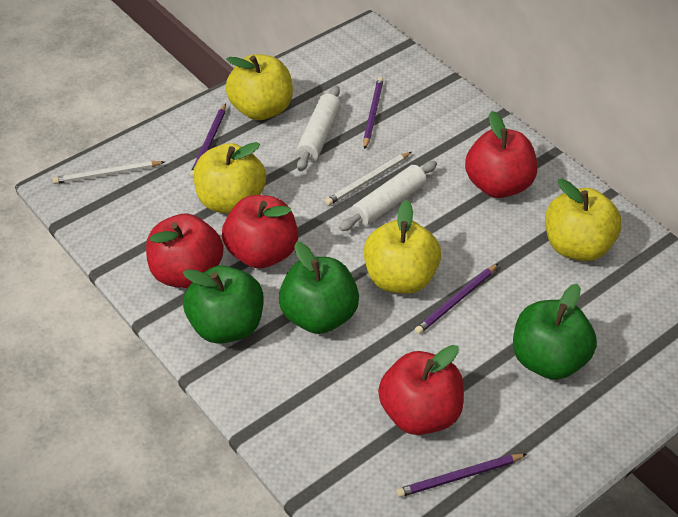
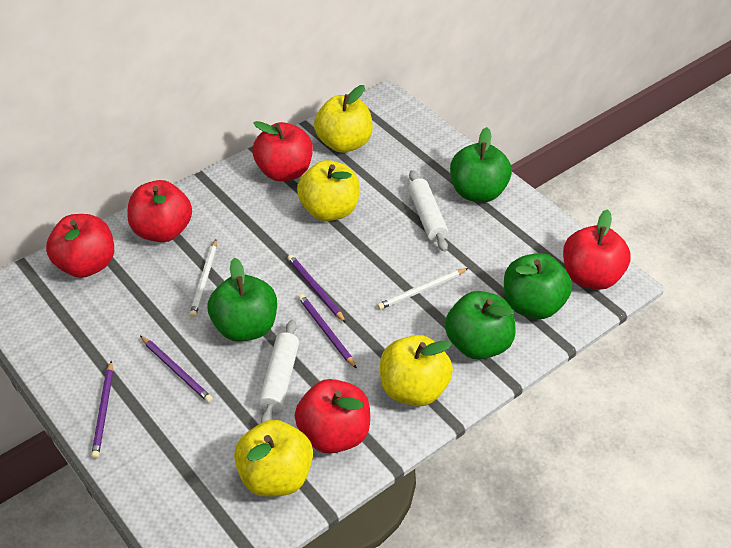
green apple: 3 -> 4
red apple: 4 -> 5

